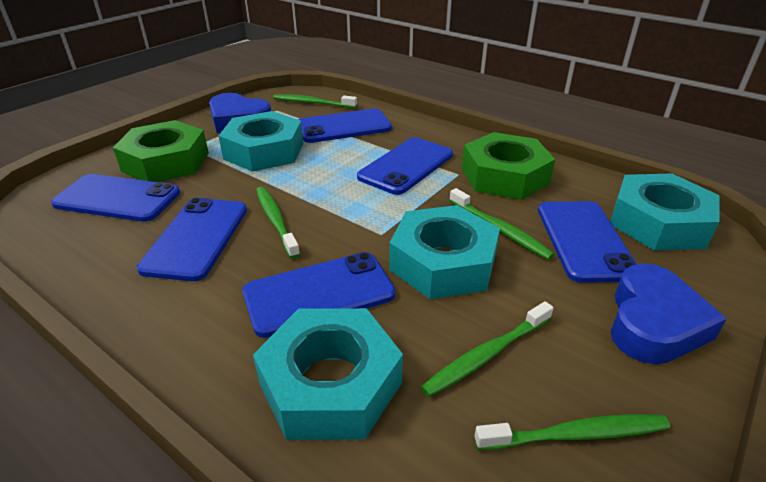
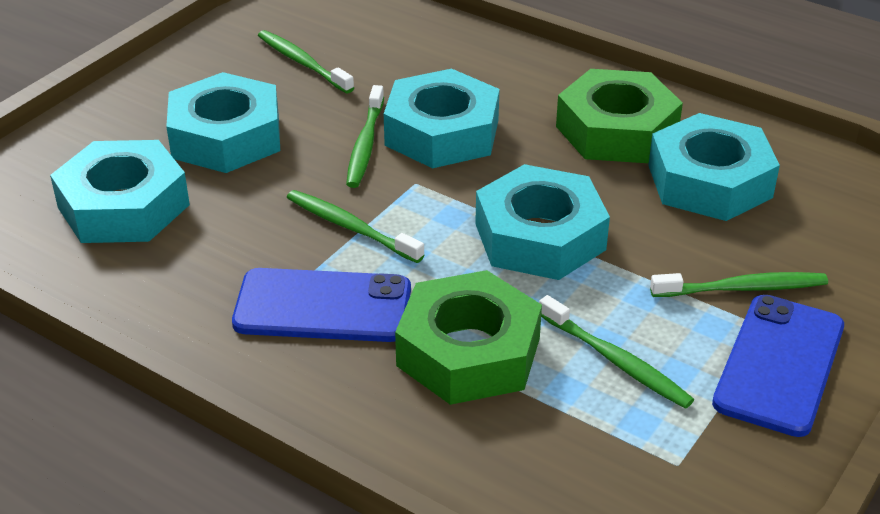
blue heart: 2 -> 0
blue phone: 6 -> 2
turquoise nut: 4 -> 5

